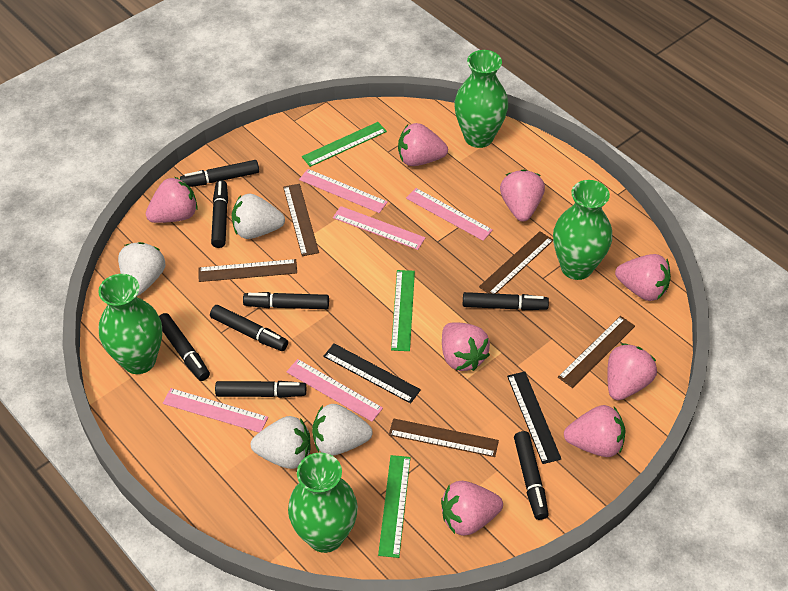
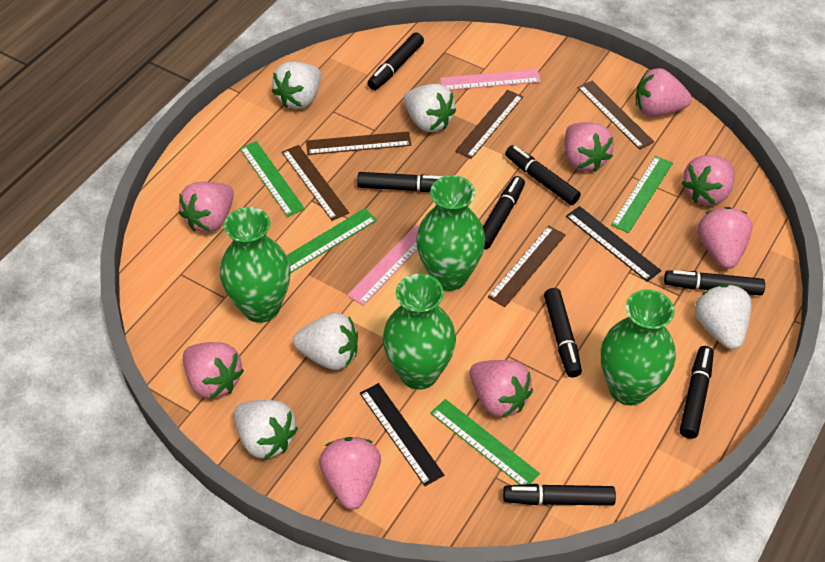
green ruler: 3 -> 4
pink ruler: 5 -> 2
white strawberry: 4 -> 5

